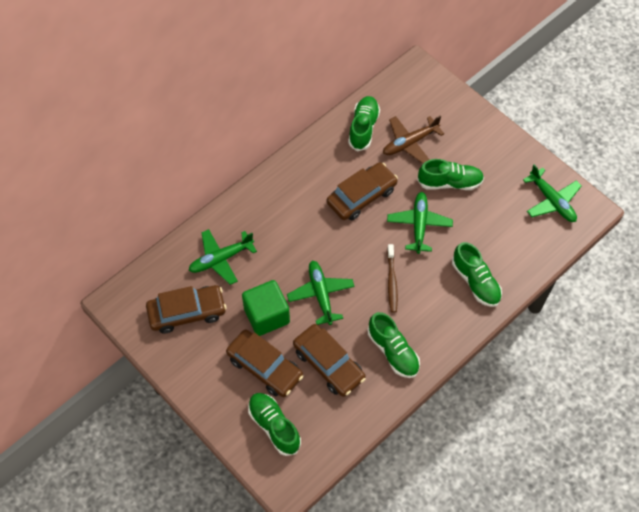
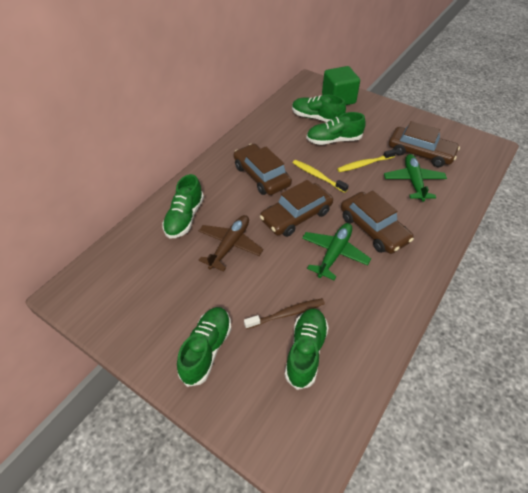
green plane: 4 -> 2
yellow toothbrush: 0 -> 2

